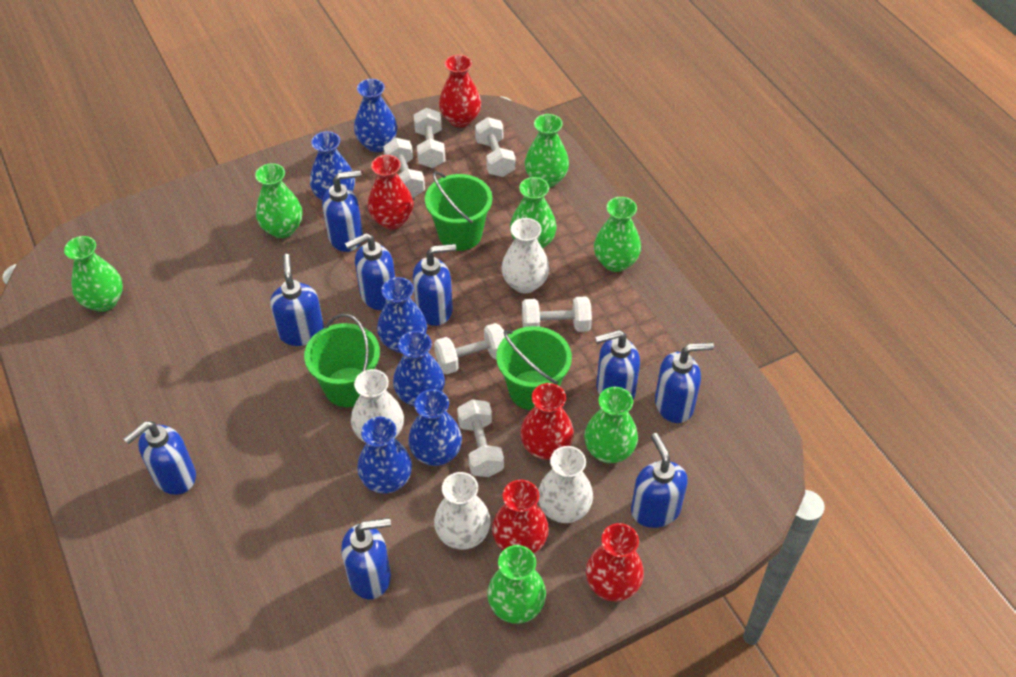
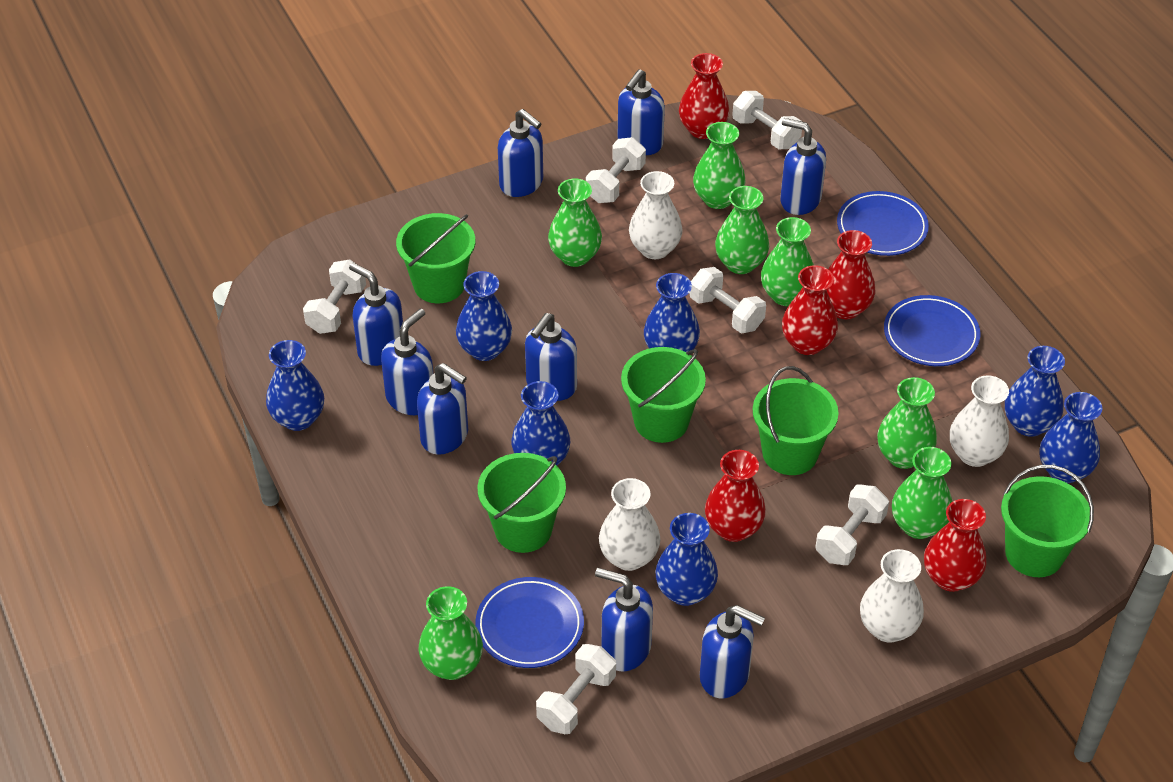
blue plate: 0 -> 3
blue vase: 6 -> 7
green bucket: 3 -> 5

